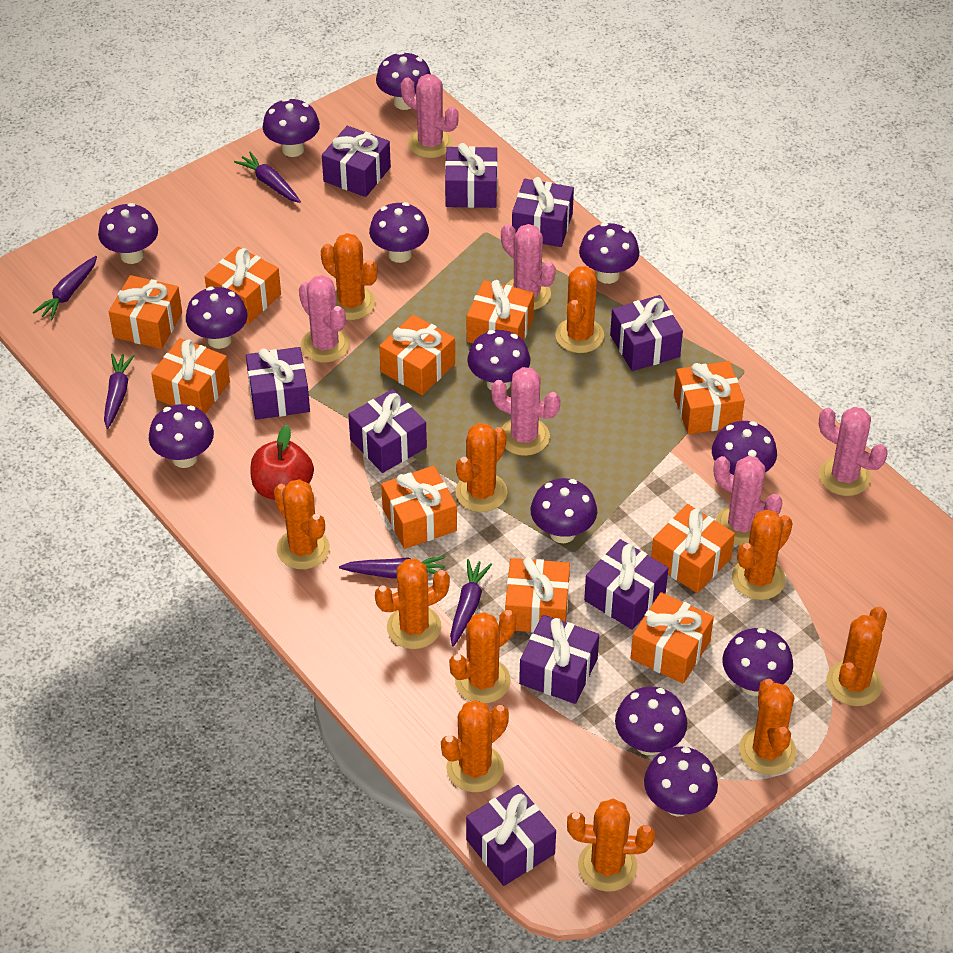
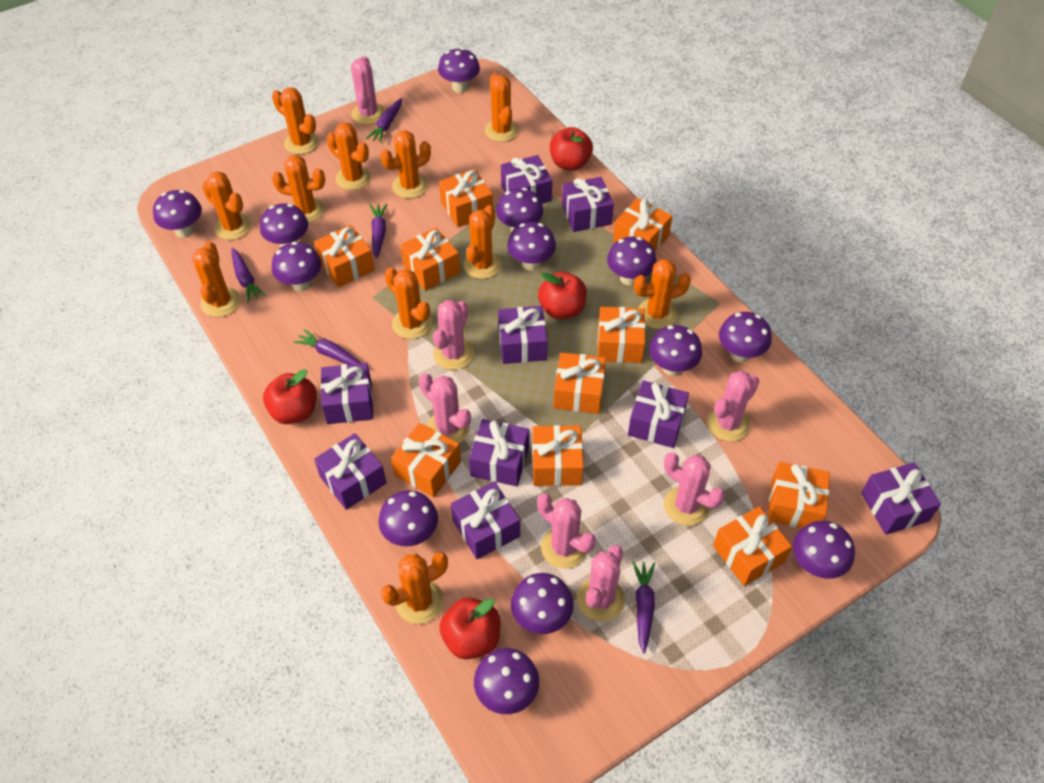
pink cactus: 6 -> 7
red apple: 1 -> 4

